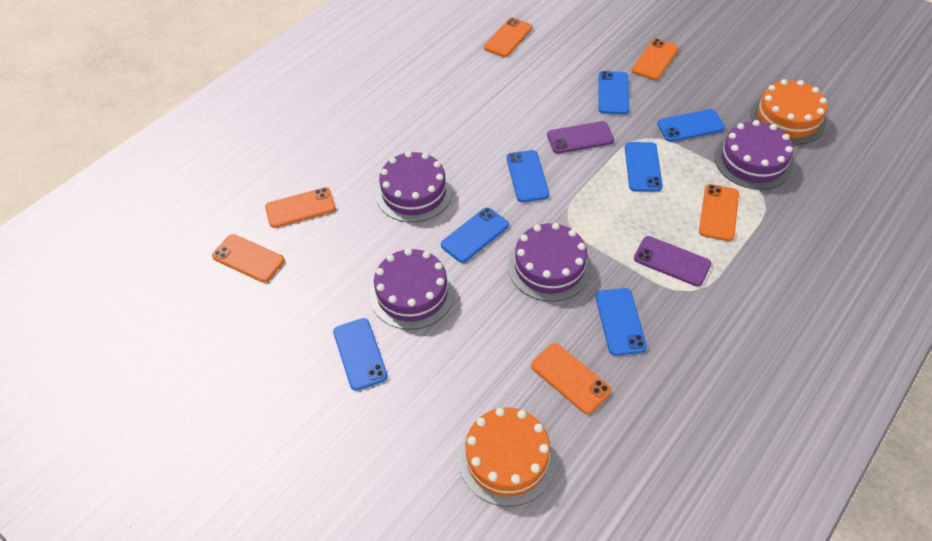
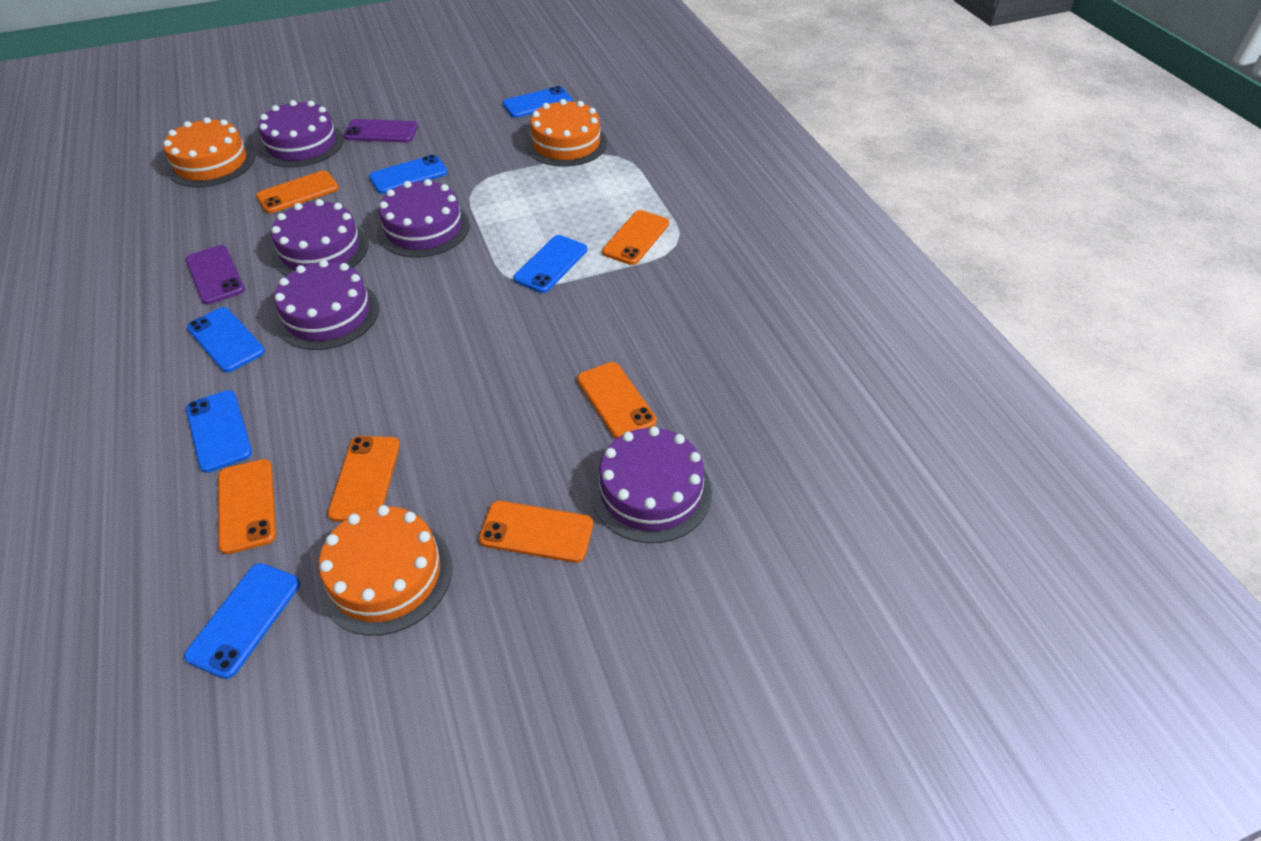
blue phone: 7 -> 6
orange cake: 2 -> 3
purple cake: 4 -> 5

